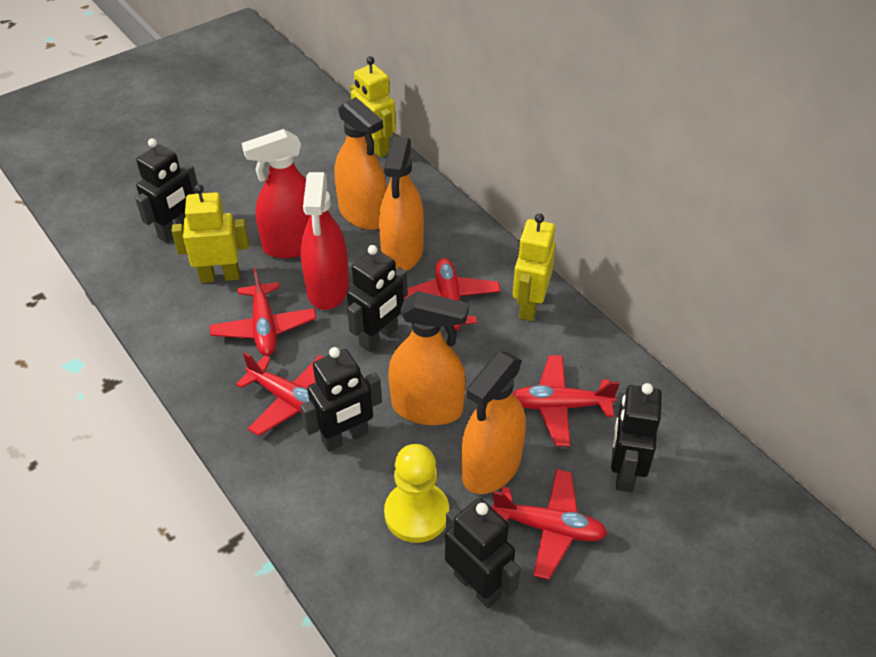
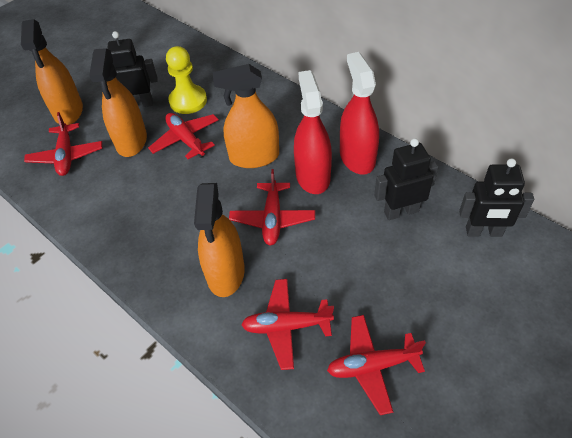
black robot: 5 -> 3
yellow robot: 3 -> 0

